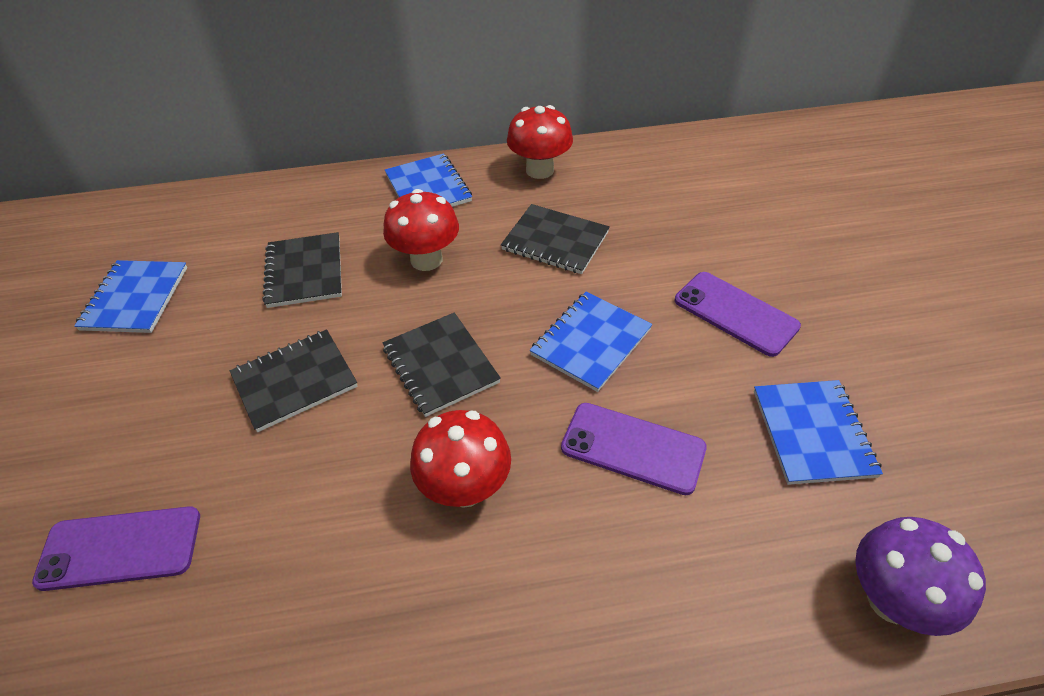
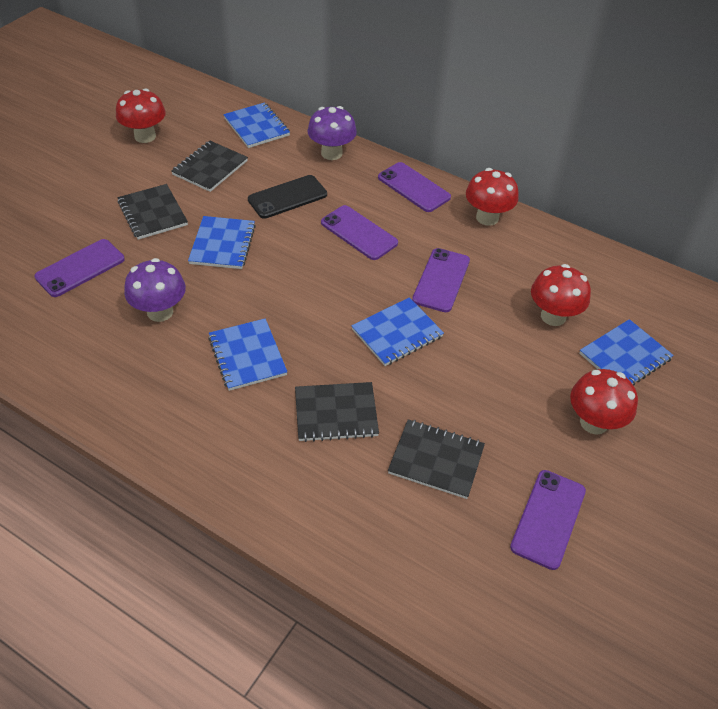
black phone: 0 -> 1
blue notebook: 4 -> 5
purple mushroom: 1 -> 2
purple phone: 3 -> 5
red mushroom: 3 -> 4

